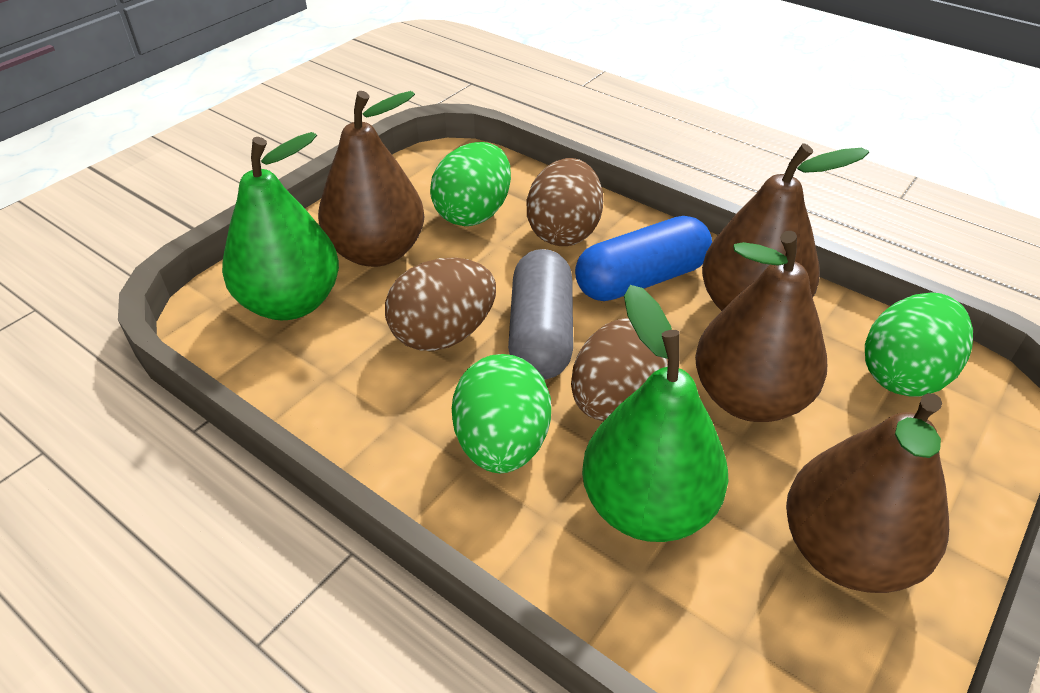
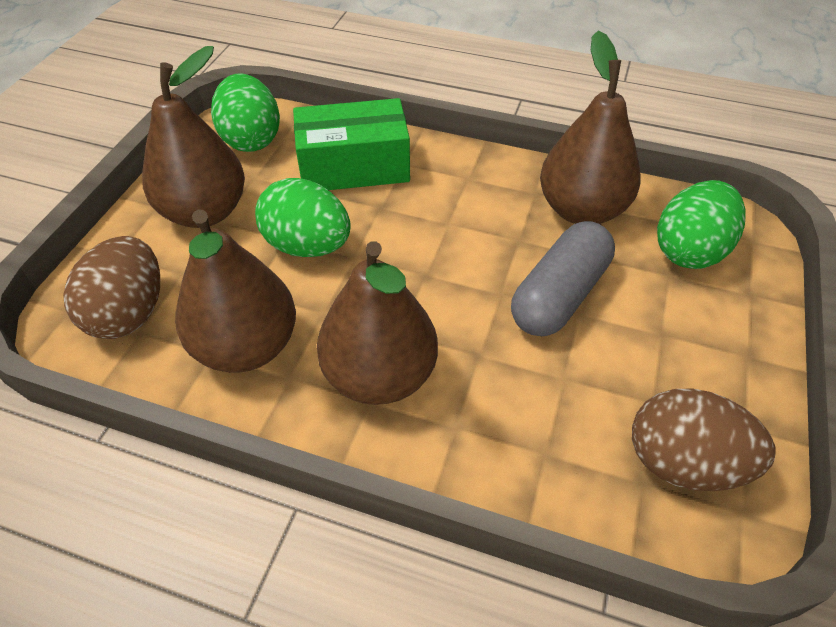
blue capsule: 1 -> 0
brown egg: 3 -> 2
green box: 0 -> 1
green pear: 2 -> 0

